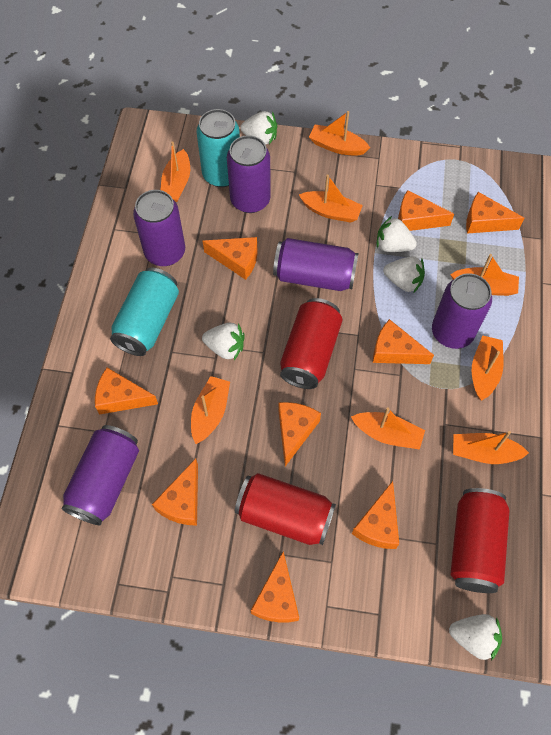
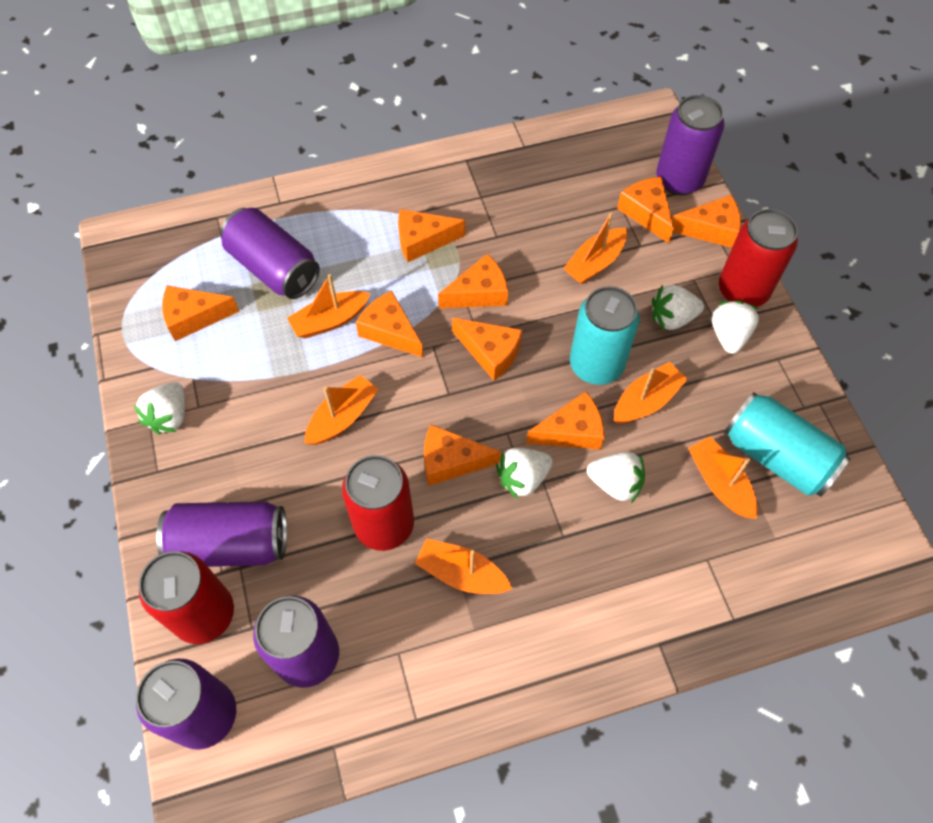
orange boat: 8 -> 6

